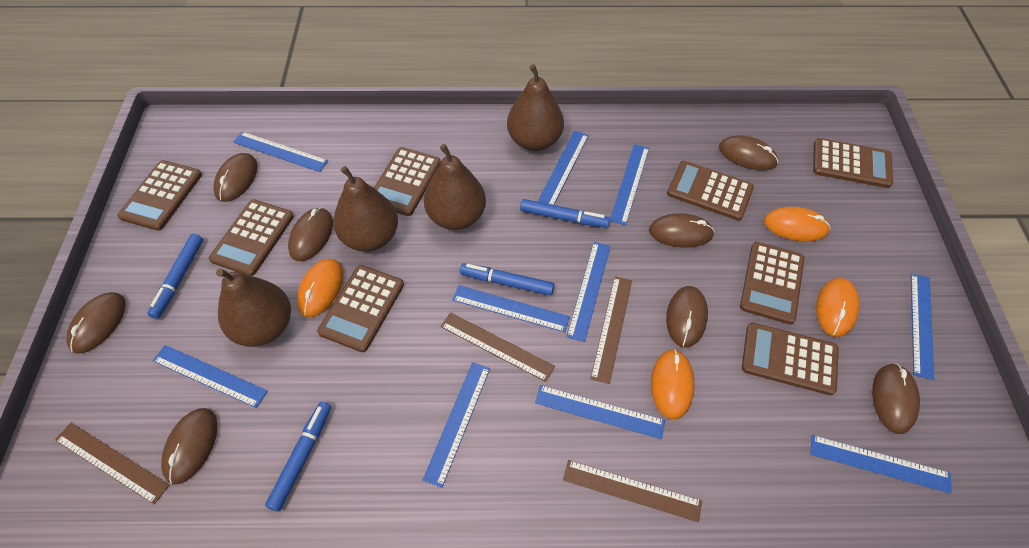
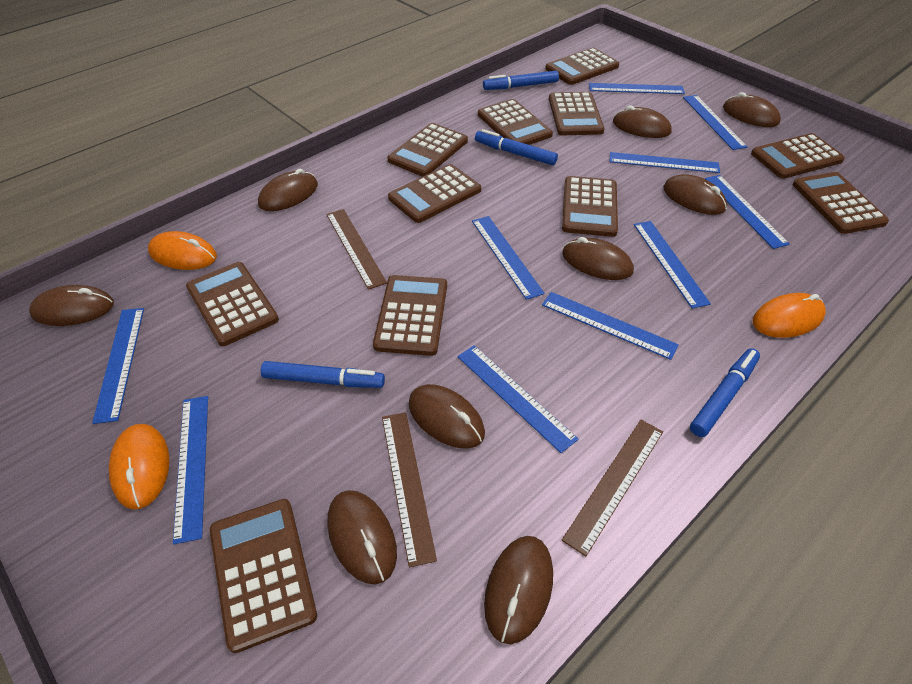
brown calculator: 8 -> 11
brown mouse: 8 -> 9
brown pear: 4 -> 0
brown ruler: 4 -> 3
orange mouse: 4 -> 3

